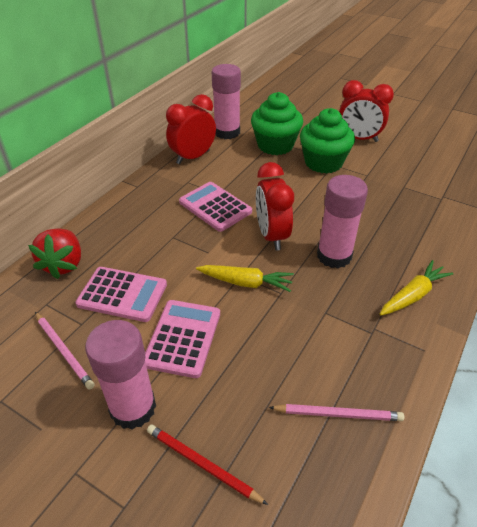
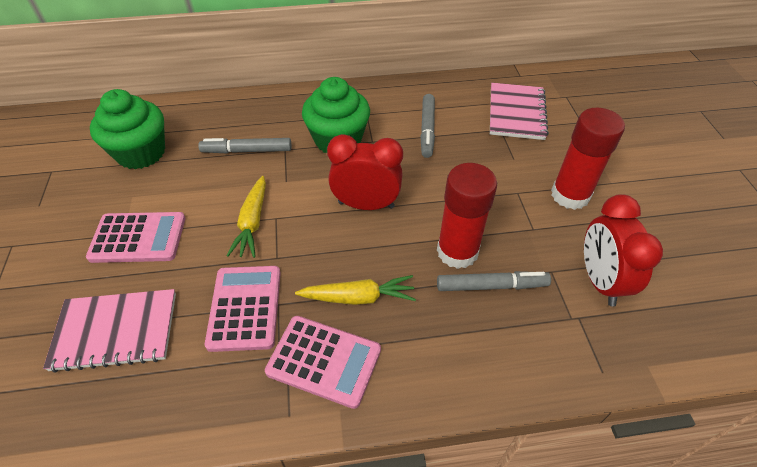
grey marker: 0 -> 3
pink glue stick: 3 -> 0
pink notebook: 0 -> 2
pink pencil: 2 -> 0
red clock: 3 -> 2
red glue stick: 0 -> 2
red pencil: 1 -> 0
red strawberry: 1 -> 0

